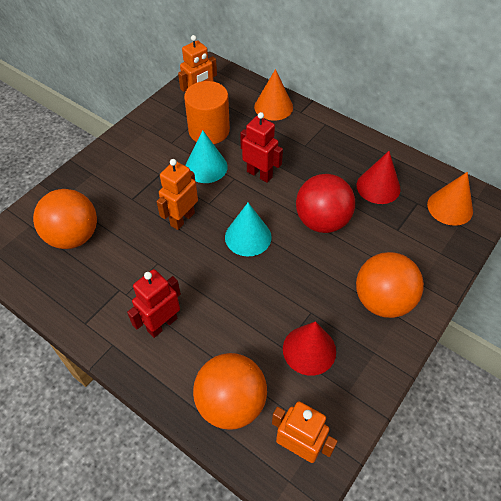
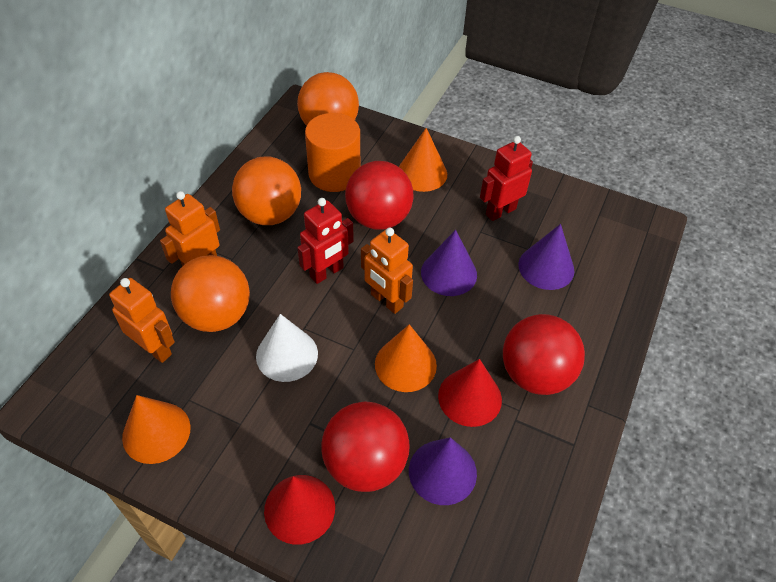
orange cone: 2 -> 3
purple cone: 0 -> 3
red ball: 1 -> 3
turquoise cone: 2 -> 0
white cone: 0 -> 1

